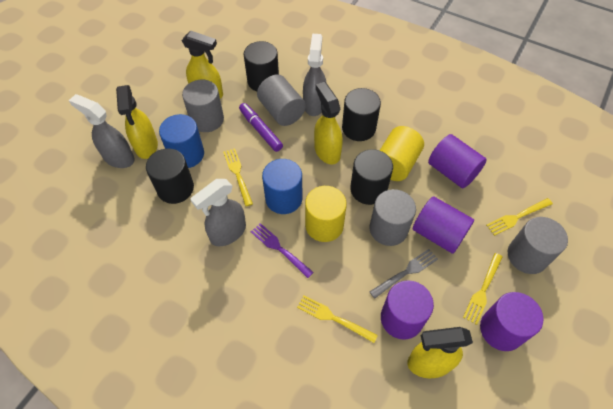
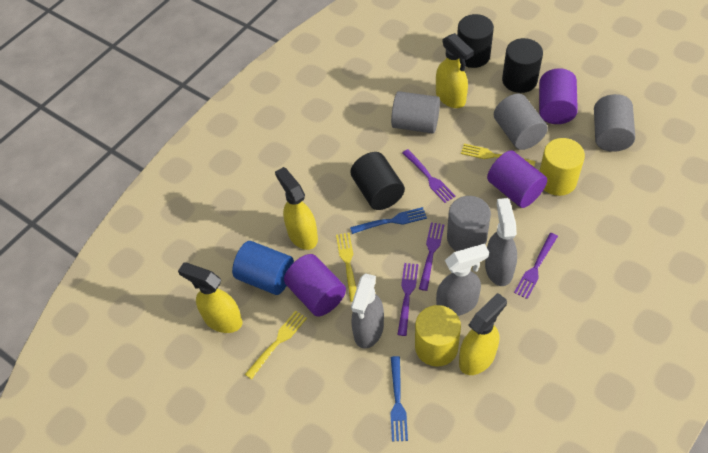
black cylinder: 4 -> 3
blue cylinder: 2 -> 1
blue fork: 0 -> 2
grey fork: 1 -> 0
purple cylinder: 4 -> 3
purple fork: 1 -> 4
purple marker: 1 -> 0
yellow fork: 4 -> 3

